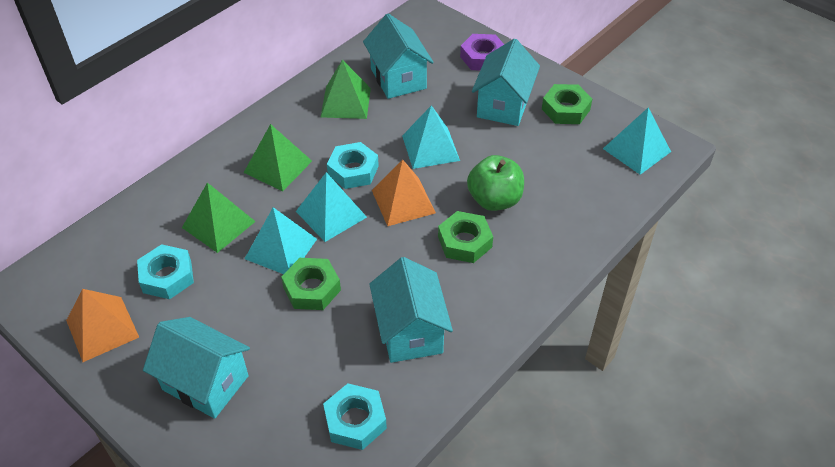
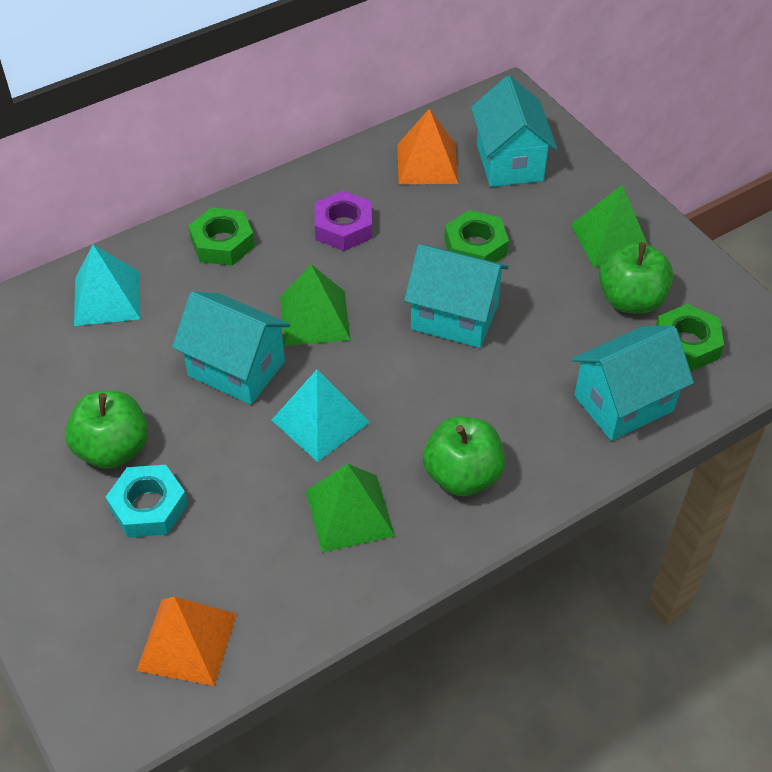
green apple: 1 -> 3
turquoise nut: 3 -> 1
turquoise pyramid: 4 -> 2

